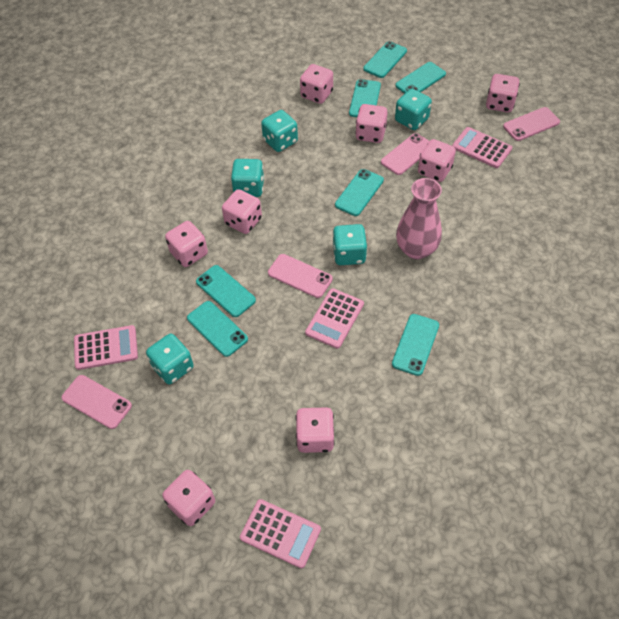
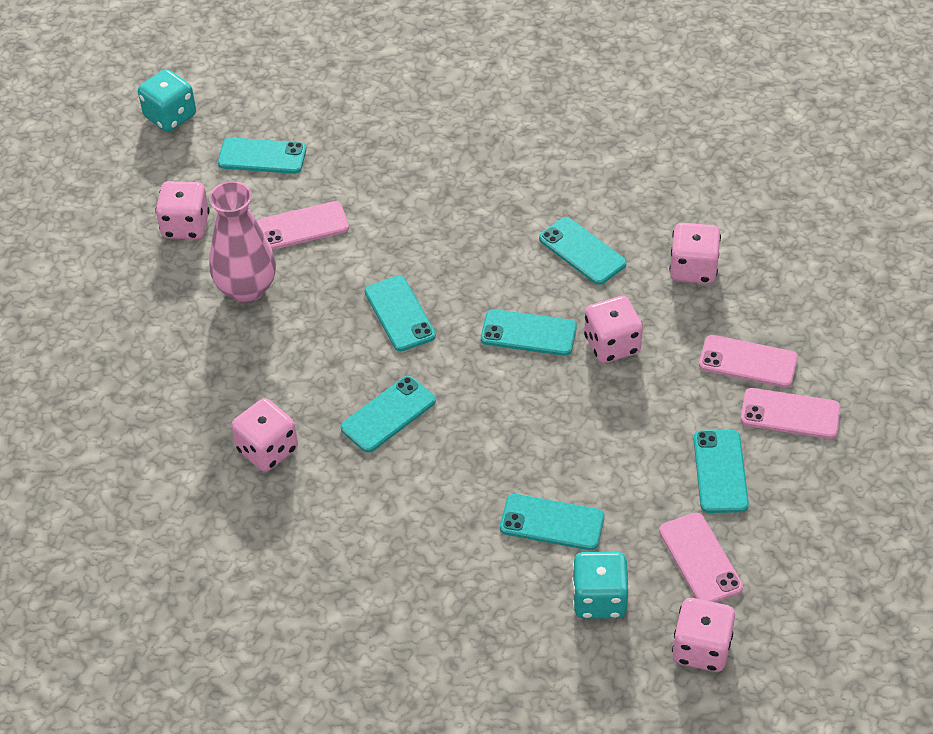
pink calculator: 4 -> 0
pink dice: 8 -> 5
turquoise dice: 5 -> 2

